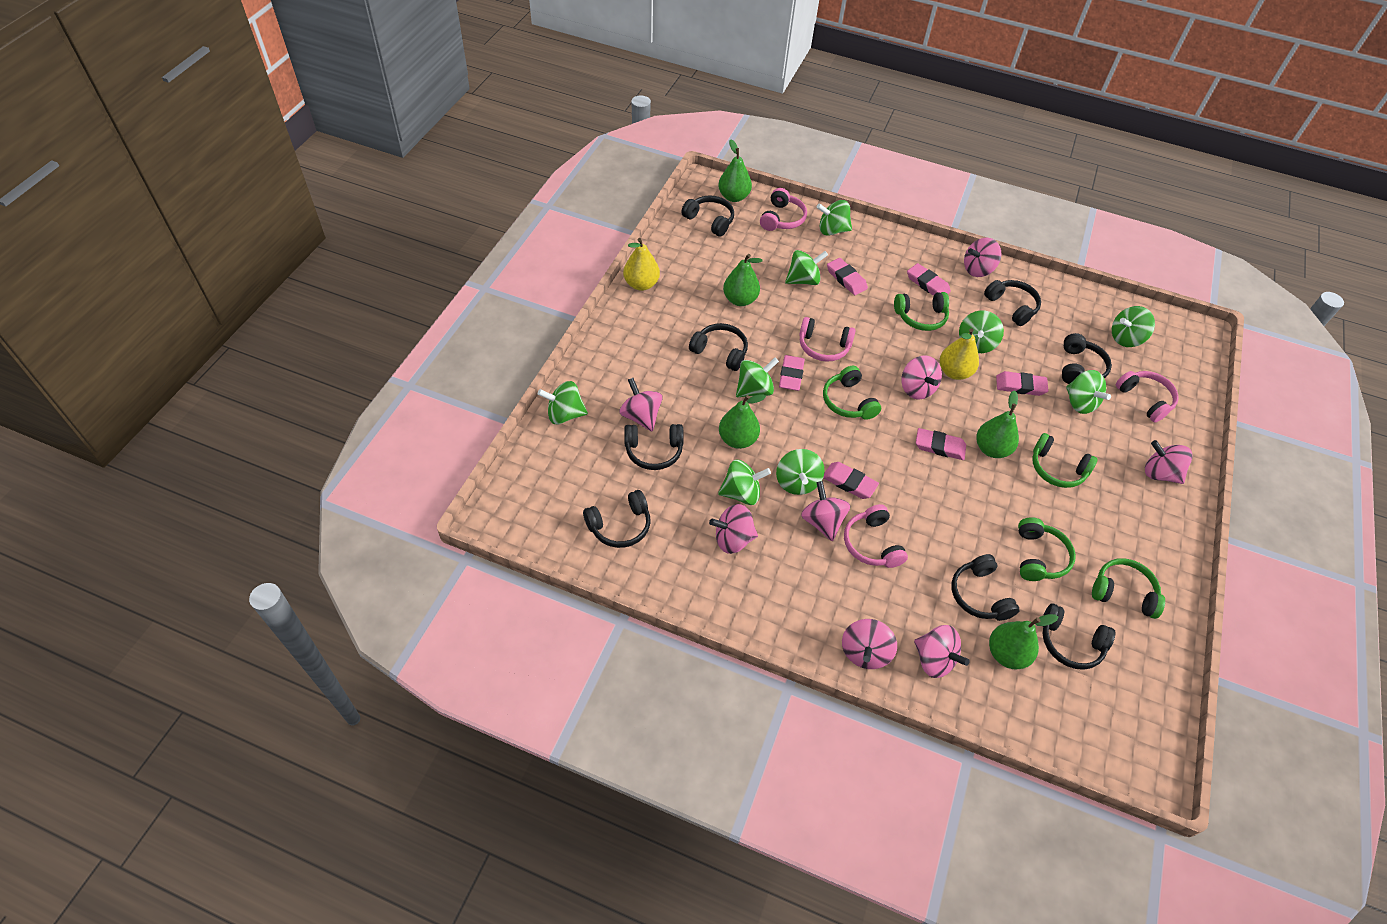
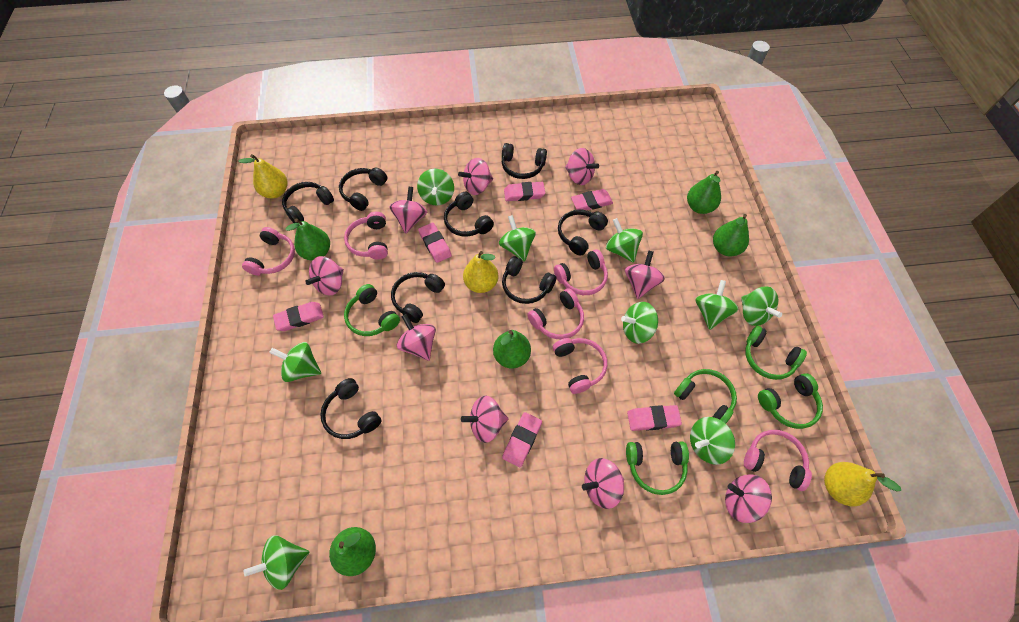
pink headphones: 4 -> 6
pink spinning top: 8 -> 9
yellow pear: 2 -> 3

